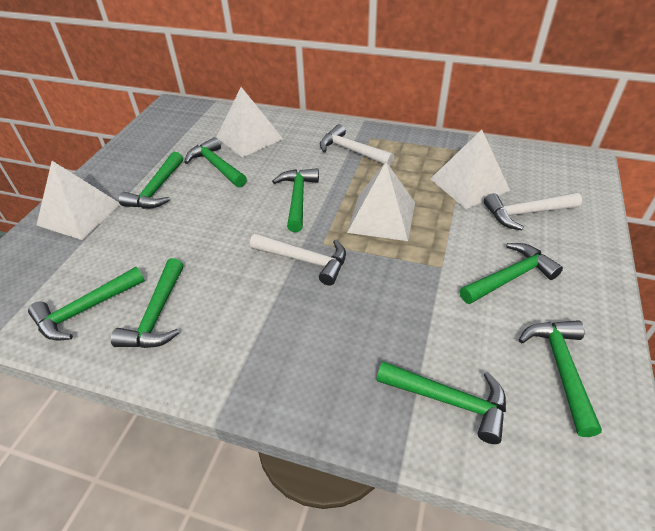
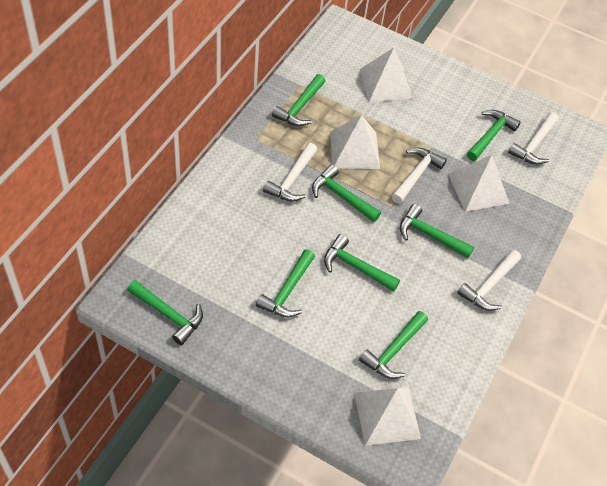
white hammer: 3 -> 4

